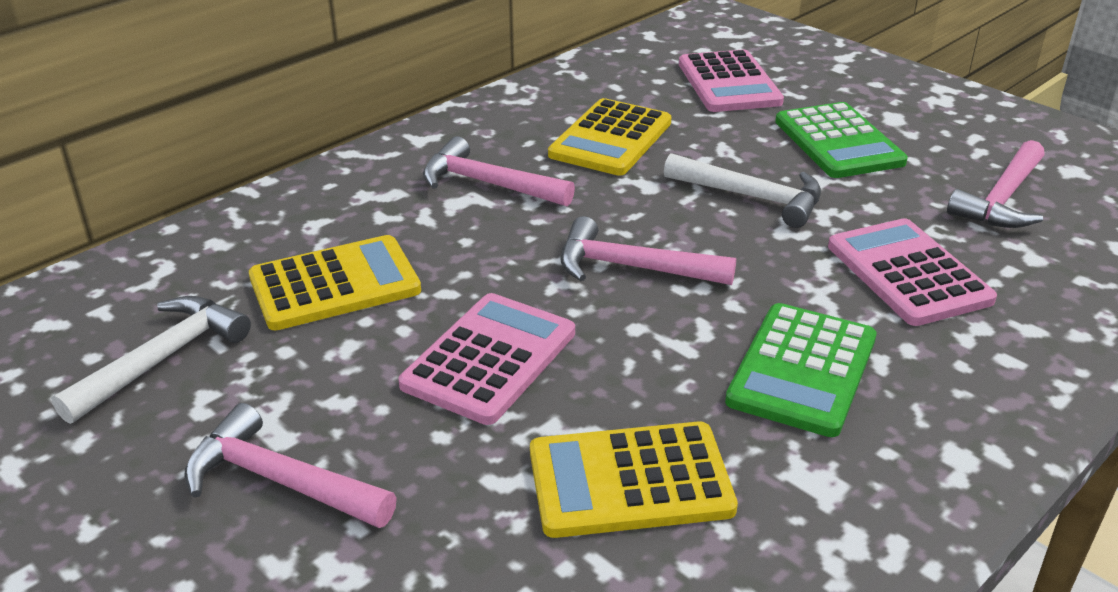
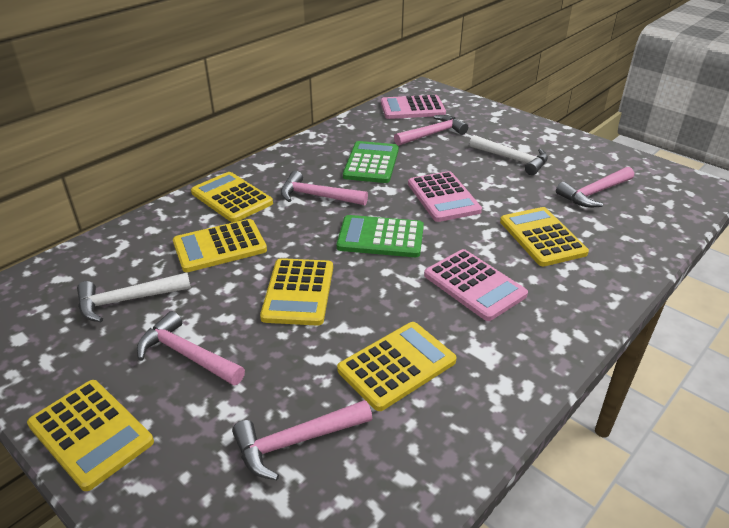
pink hammer: 4 -> 5
yellow calculator: 3 -> 6

